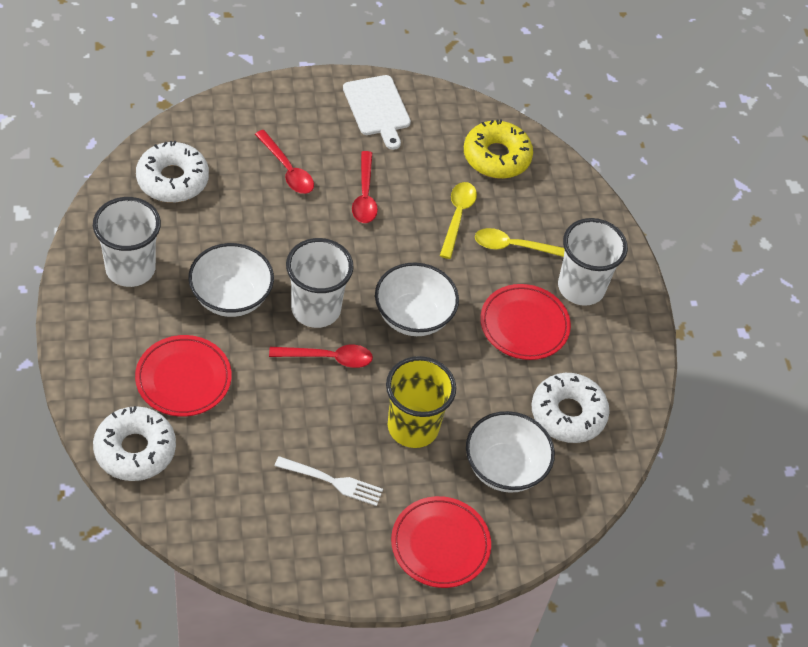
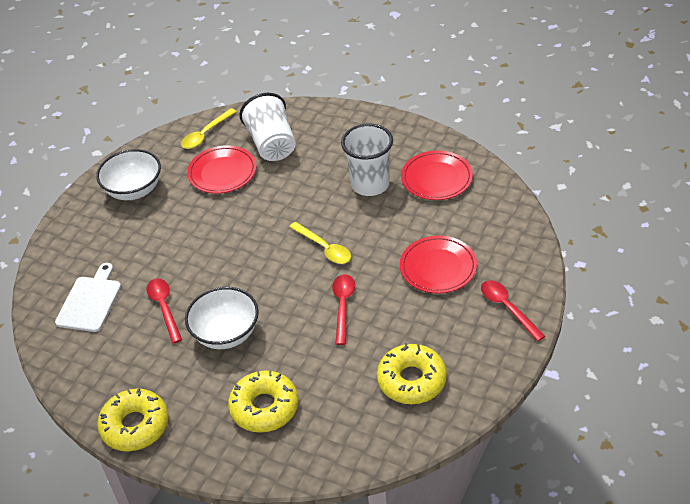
white bowl: 3 -> 2
white cup: 3 -> 2
white donut: 3 -> 0
white fork: 1 -> 0
yellow cup: 1 -> 0
yellow donut: 1 -> 3

